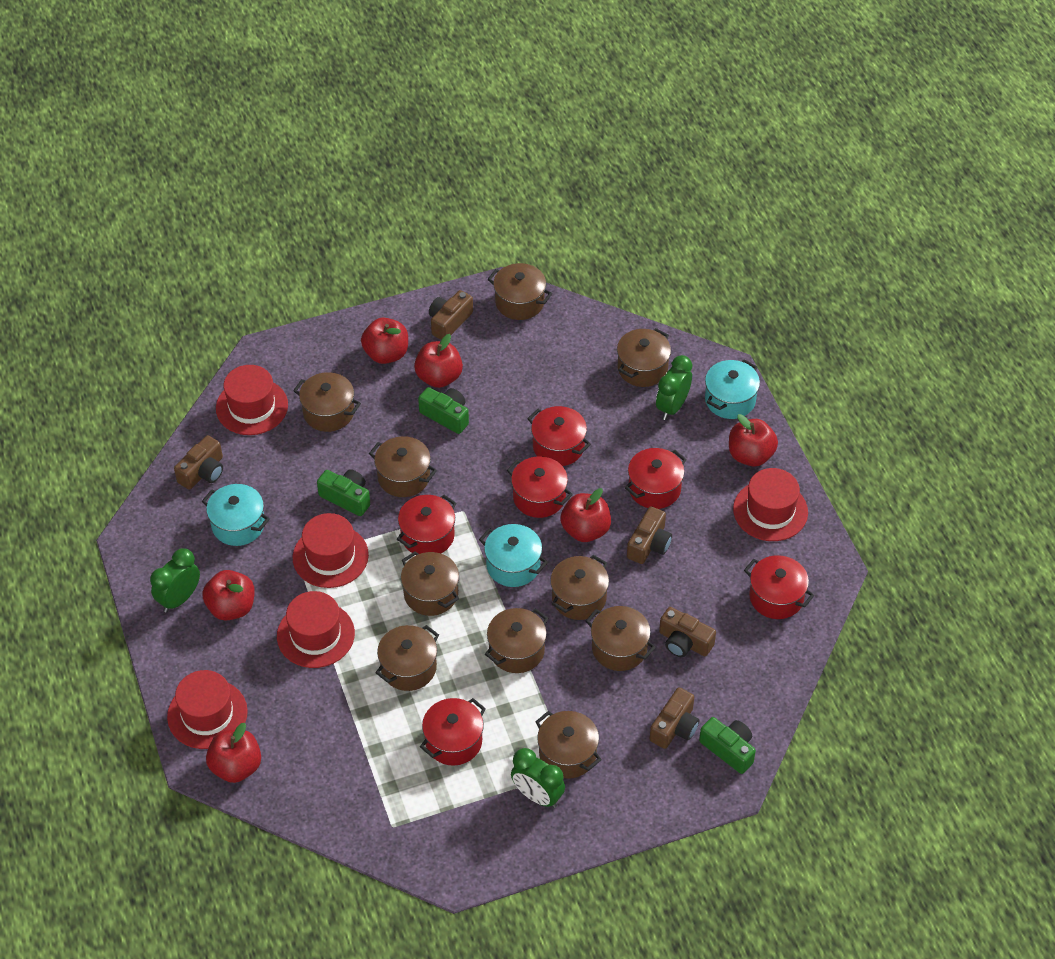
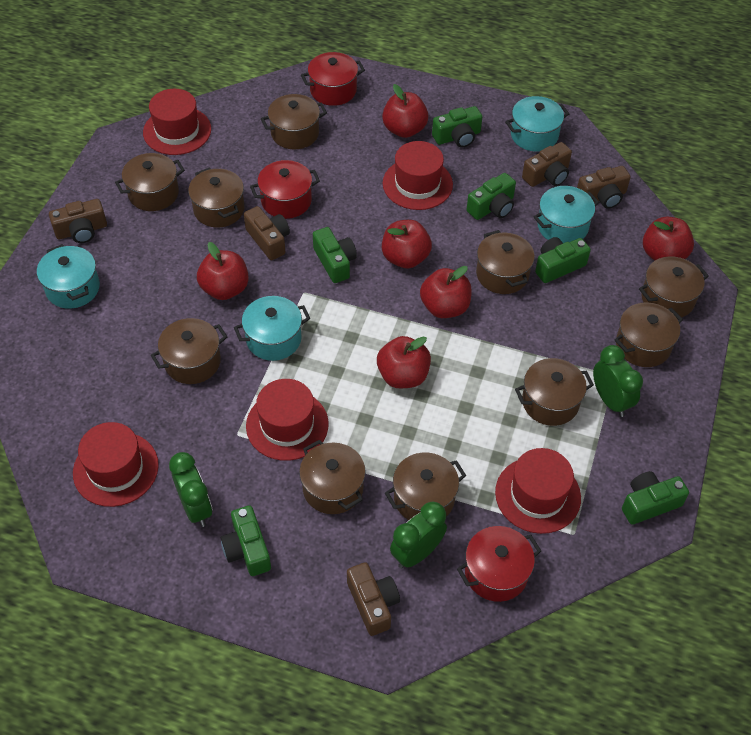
green camera: 3 -> 6
red pot: 6 -> 3
turquoise pot: 3 -> 4

